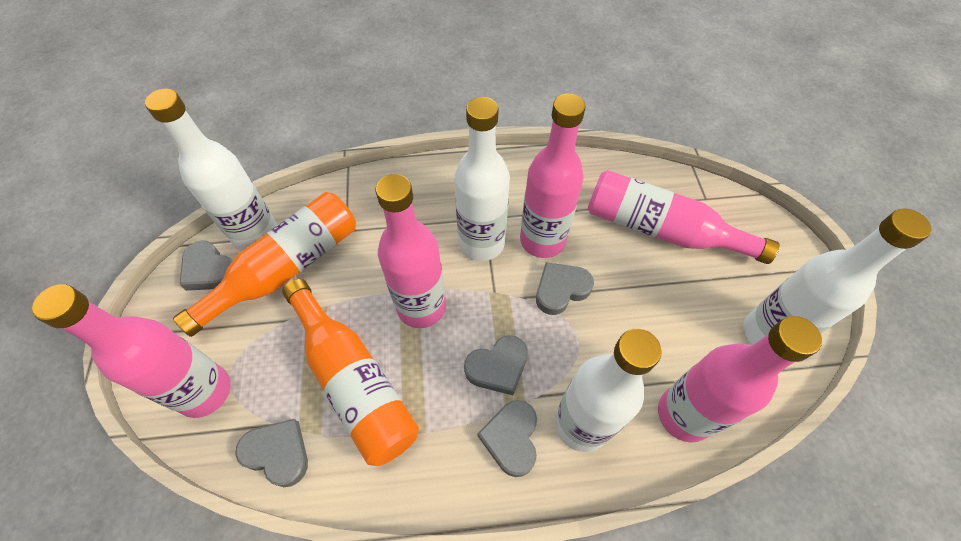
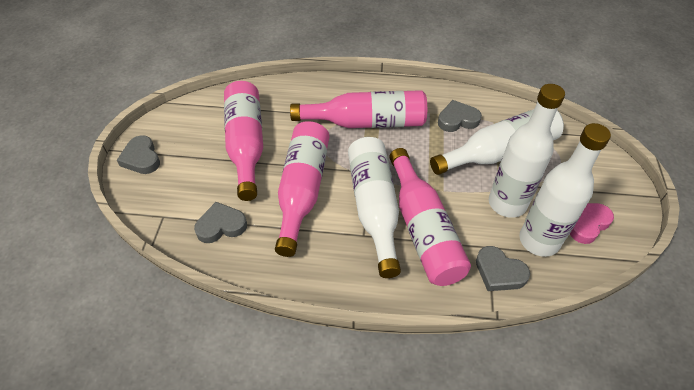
grey heart: 5 -> 4
orange bottle: 2 -> 0
pink bottle: 5 -> 4
pink heart: 0 -> 1

